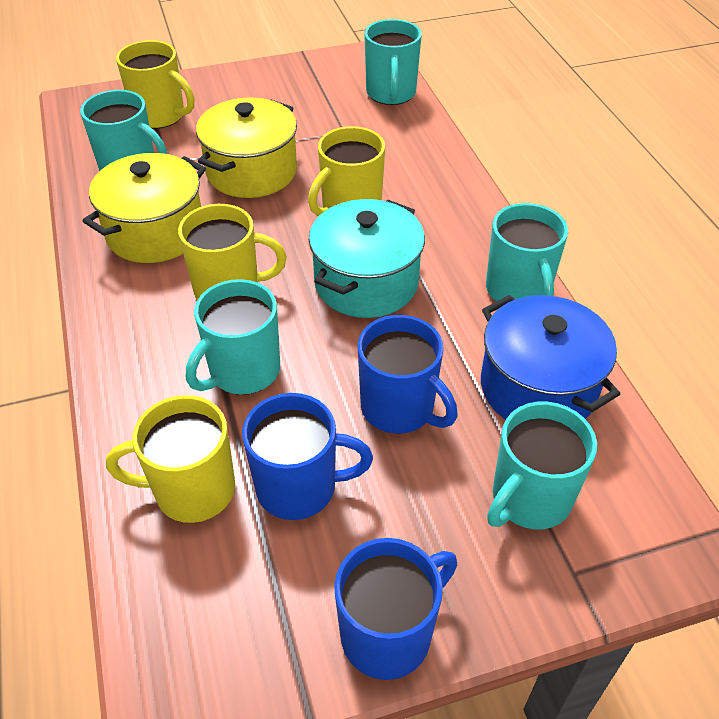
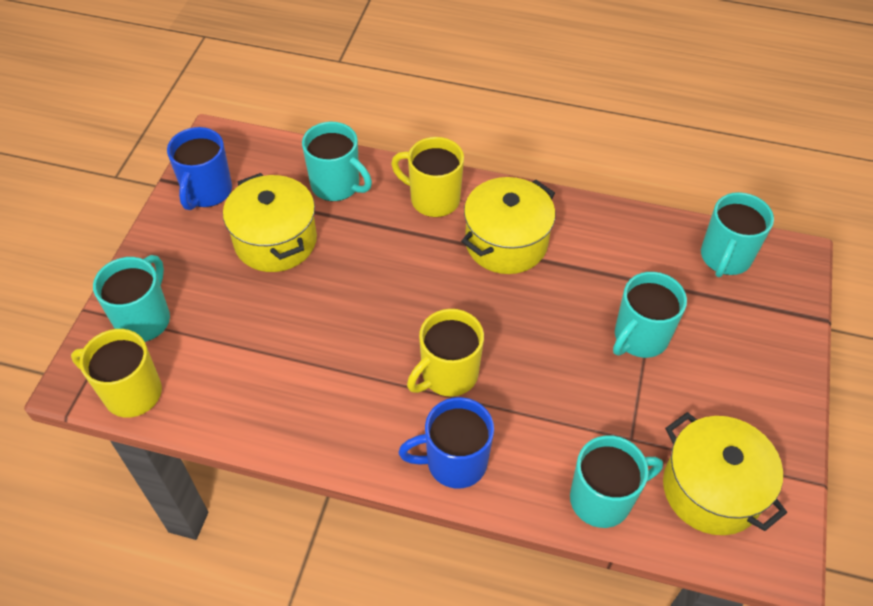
blue mug: 3 -> 2
blue pot: 1 -> 0
turquoise pot: 1 -> 0
yellow mug: 4 -> 3
yellow pot: 2 -> 3

